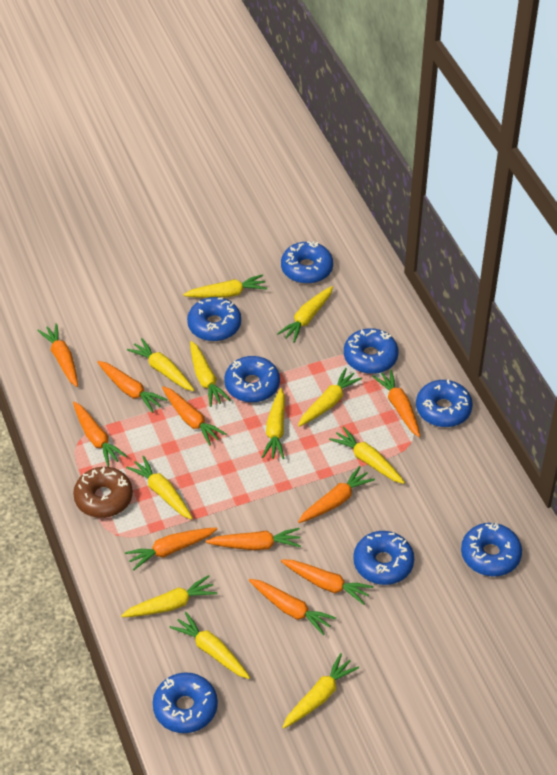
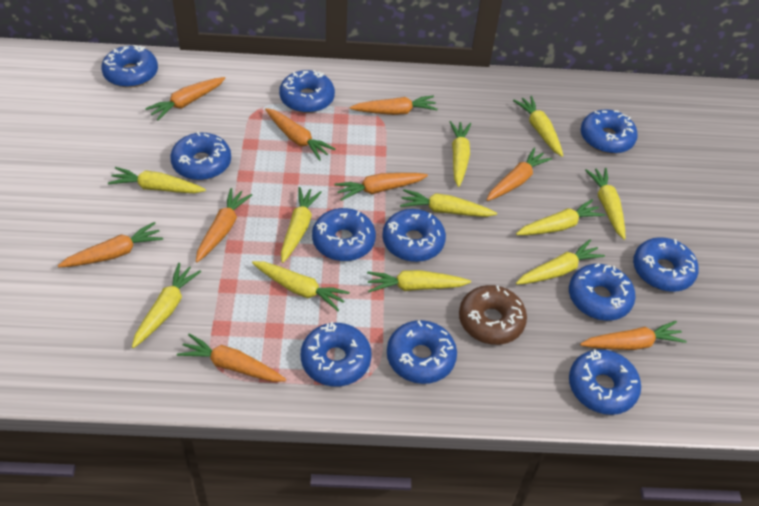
blue donut: 8 -> 11
orange carrot: 10 -> 9

